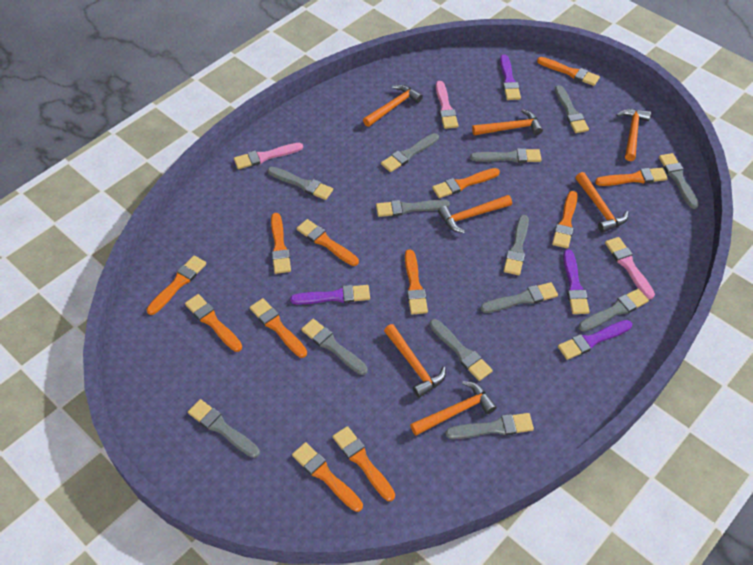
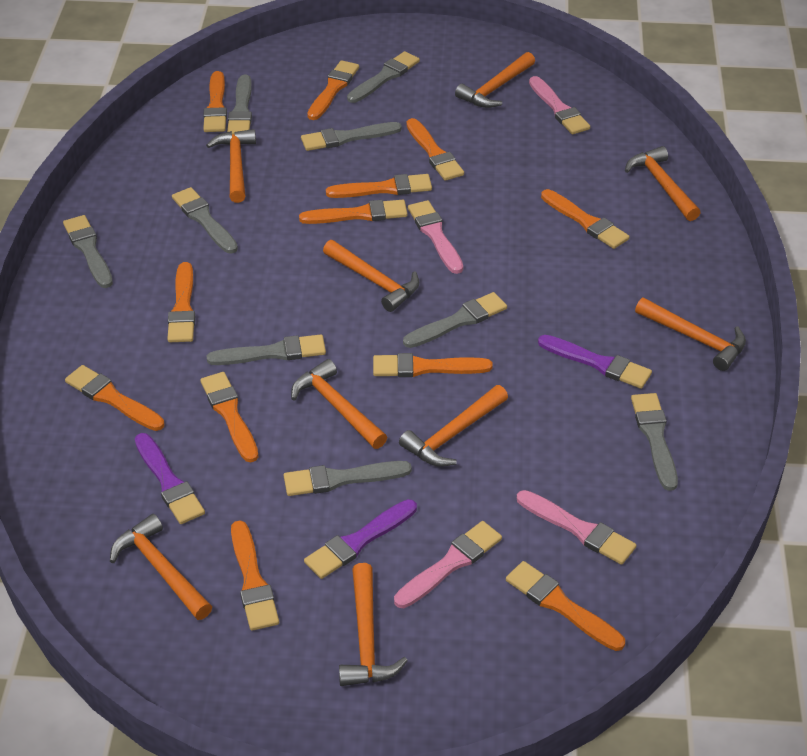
grey brush: 13 -> 9
orange hammer: 7 -> 9
pink brush: 3 -> 4
purple brush: 4 -> 3

